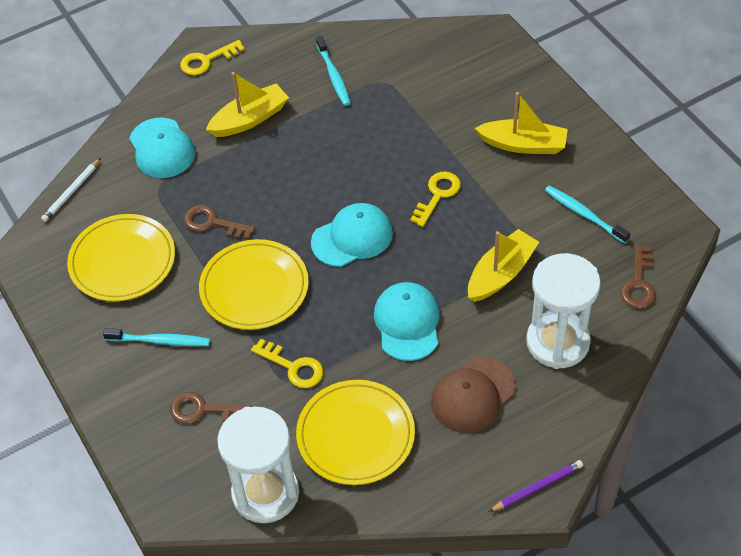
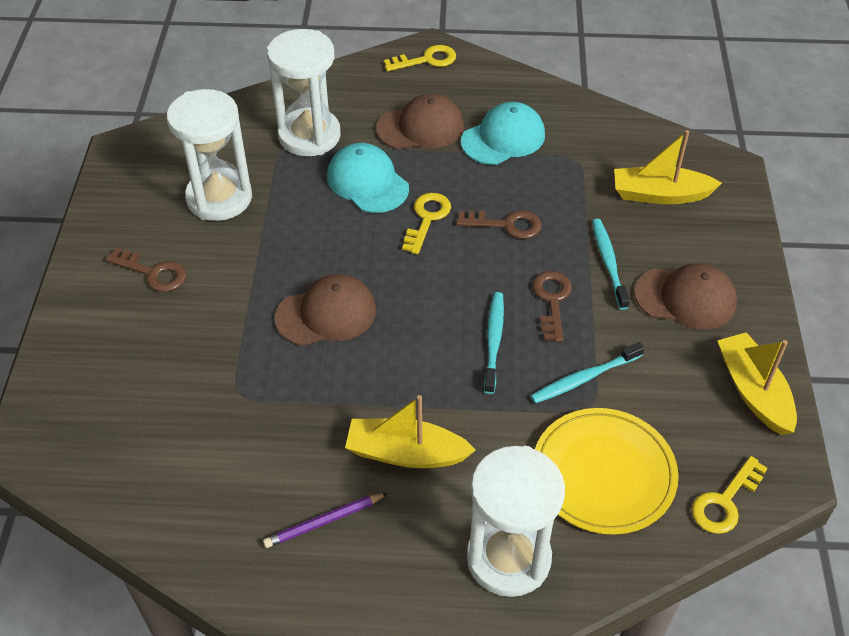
brown cap: 1 -> 3
turquoise cap: 3 -> 2
white hourglass: 2 -> 3
white pencil: 1 -> 0
yellow plate: 3 -> 1

